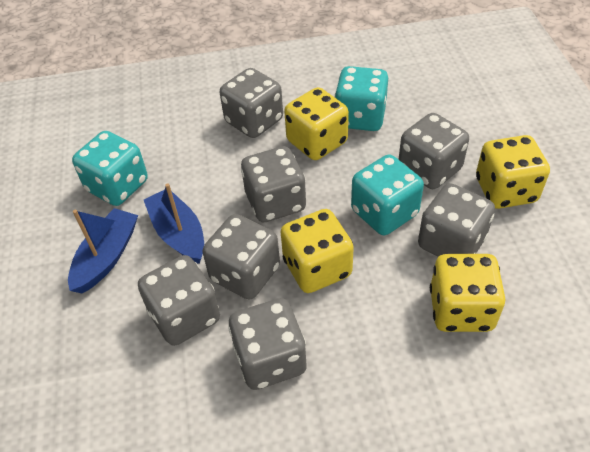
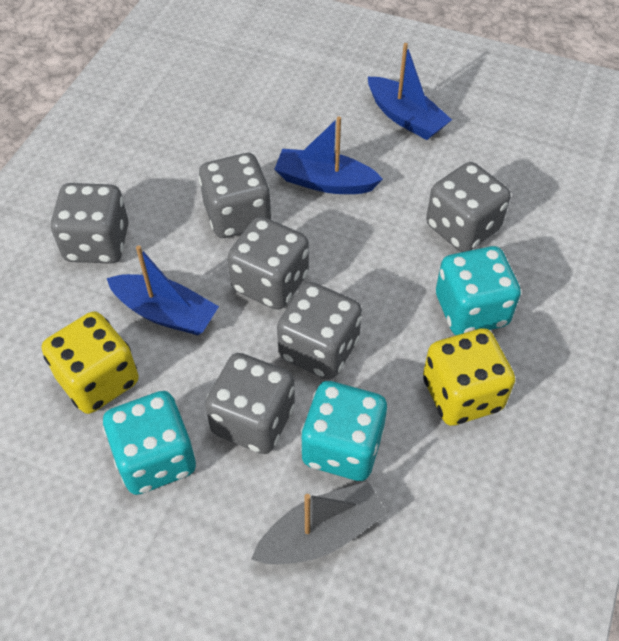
blue boat: 2 -> 3
grey boat: 0 -> 1
grey dice: 7 -> 6
yellow dice: 4 -> 2

